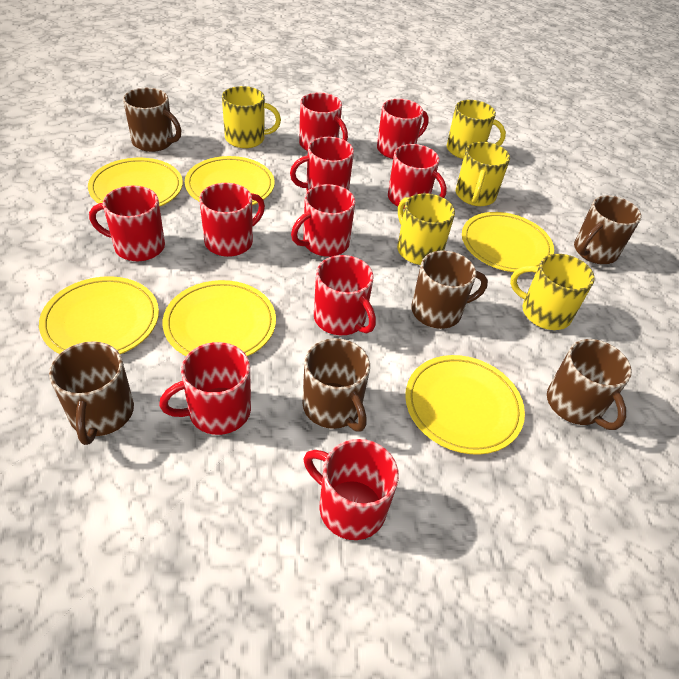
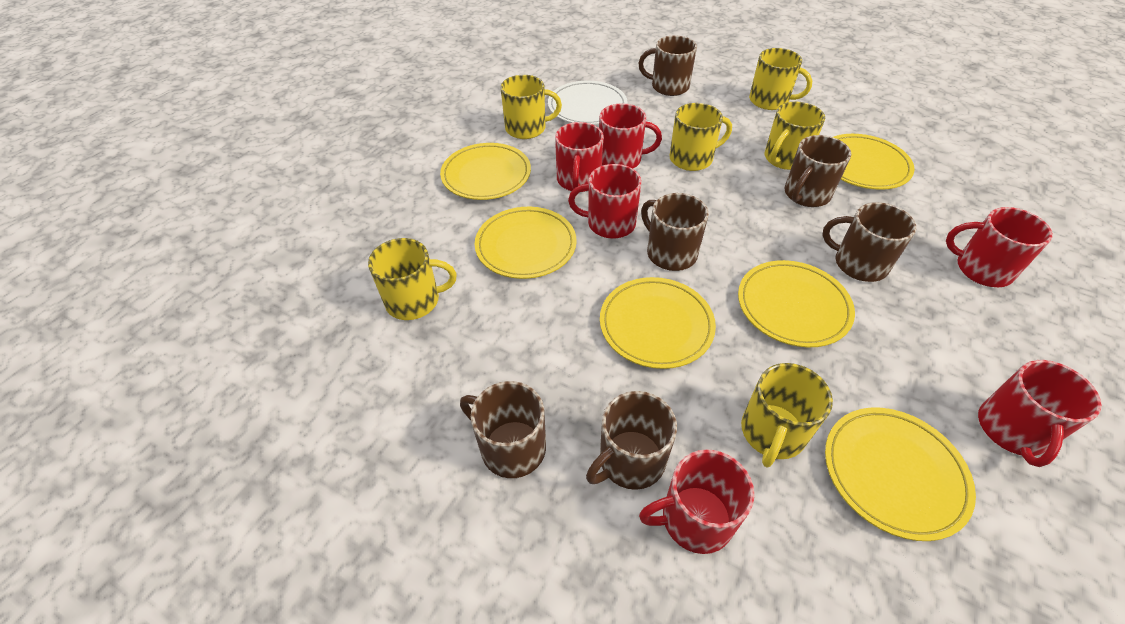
red mug: 10 -> 6
white plate: 0 -> 1
yellow mug: 5 -> 6

